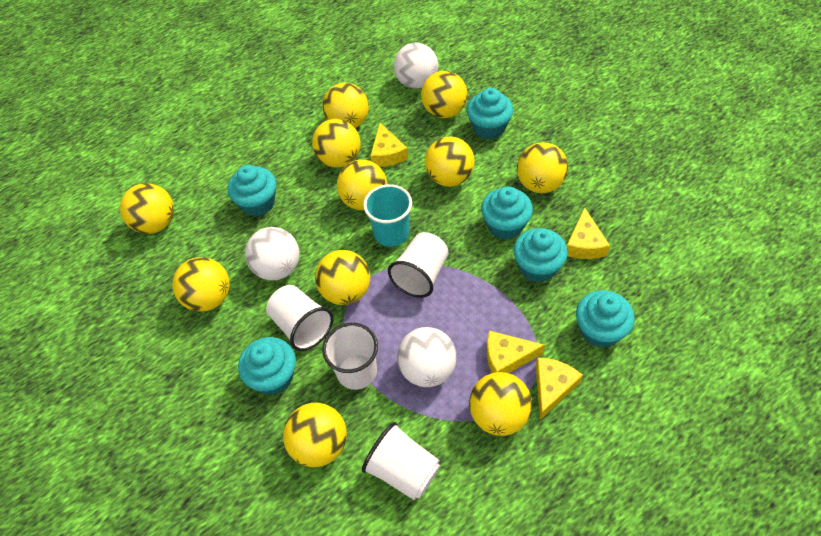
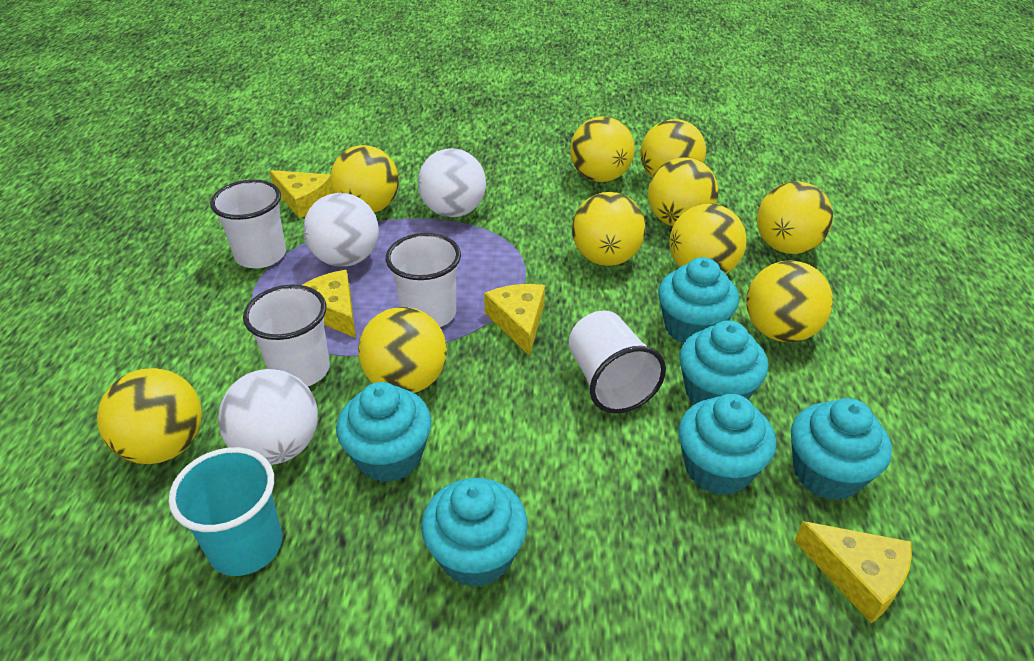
yellow ball: 11 -> 10

